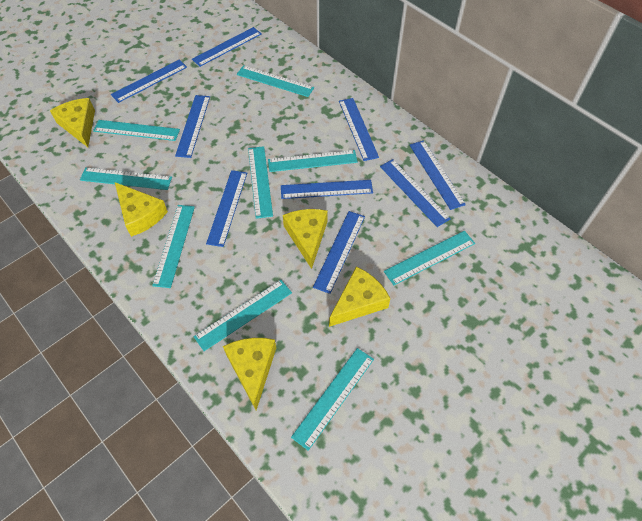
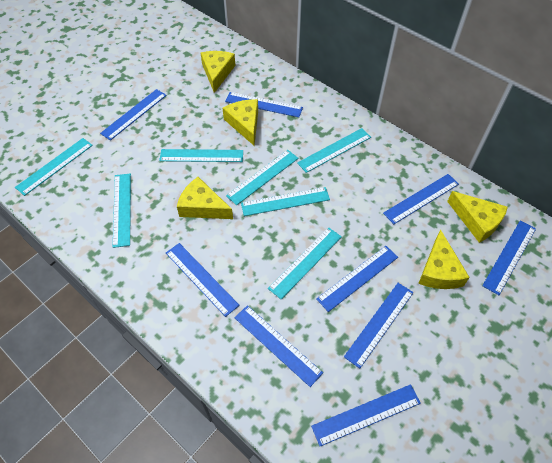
turquoise ruler: 9 -> 7

